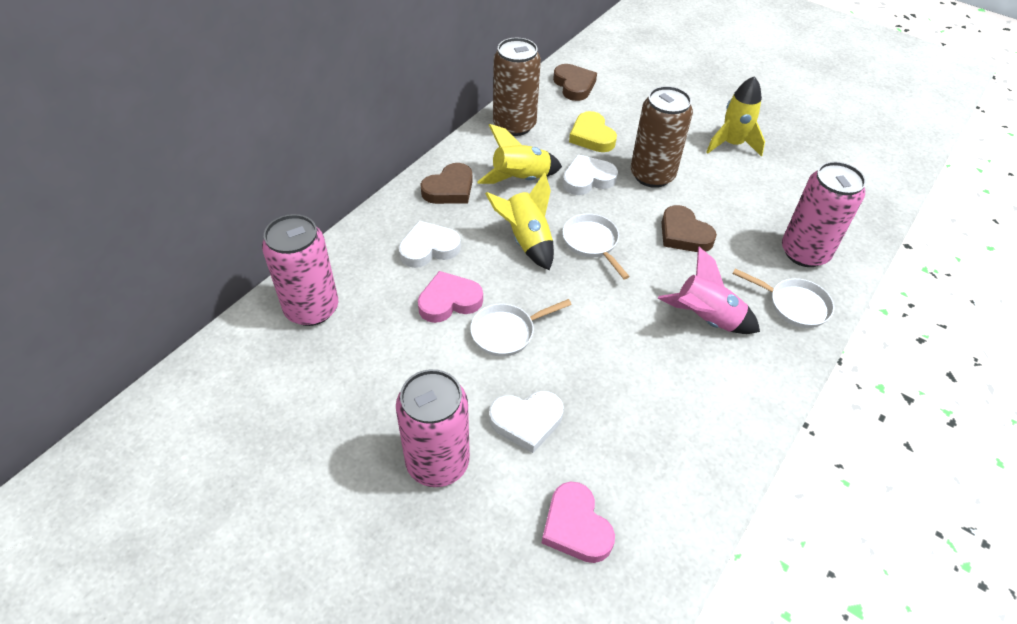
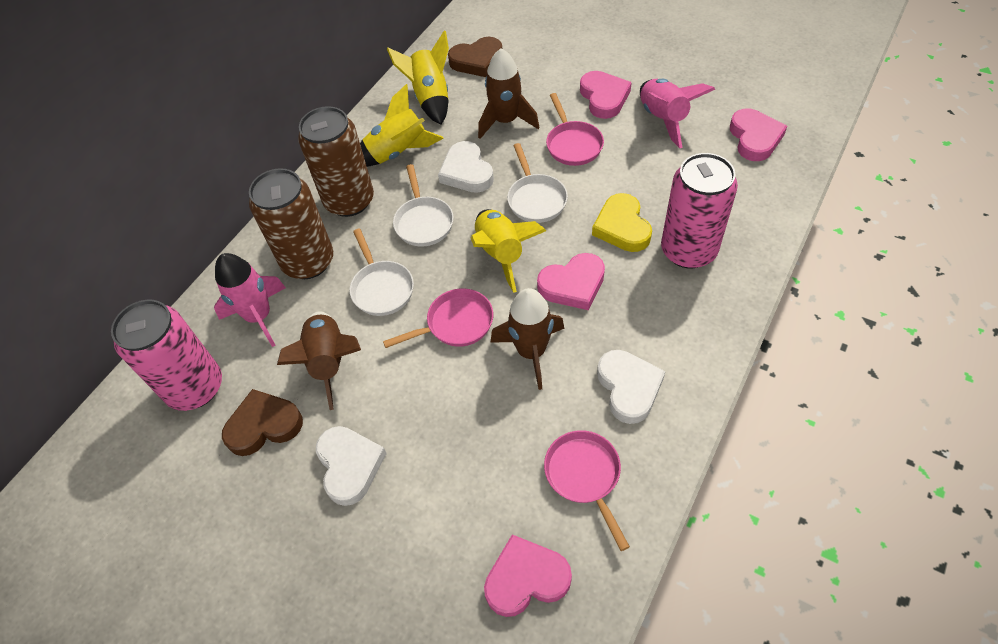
brown heart: 3 -> 2
brown rocket: 0 -> 3
pink can: 3 -> 2
pink heart: 2 -> 4
pink pan: 0 -> 3
pink rocket: 1 -> 2

